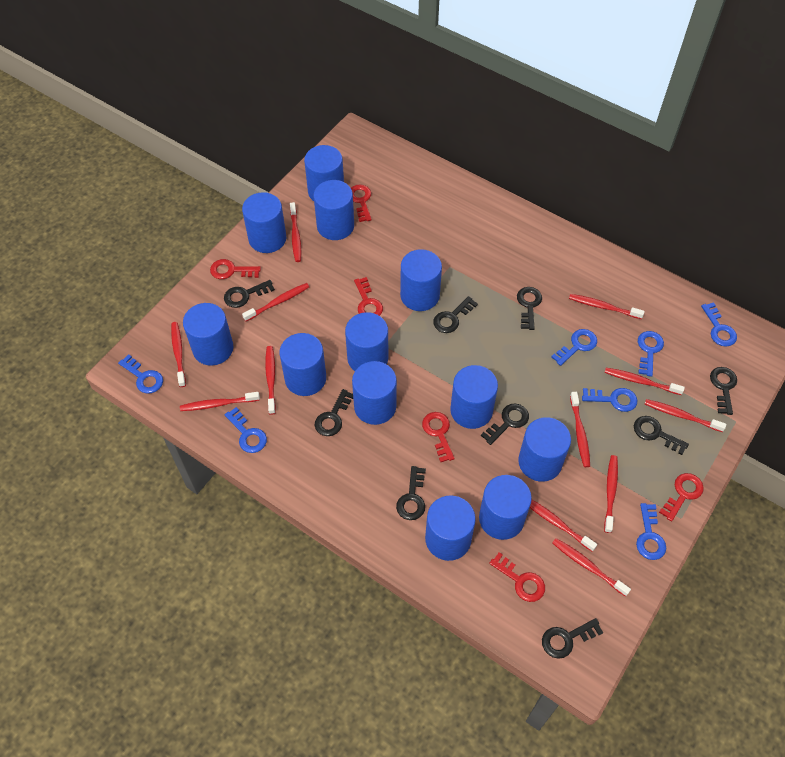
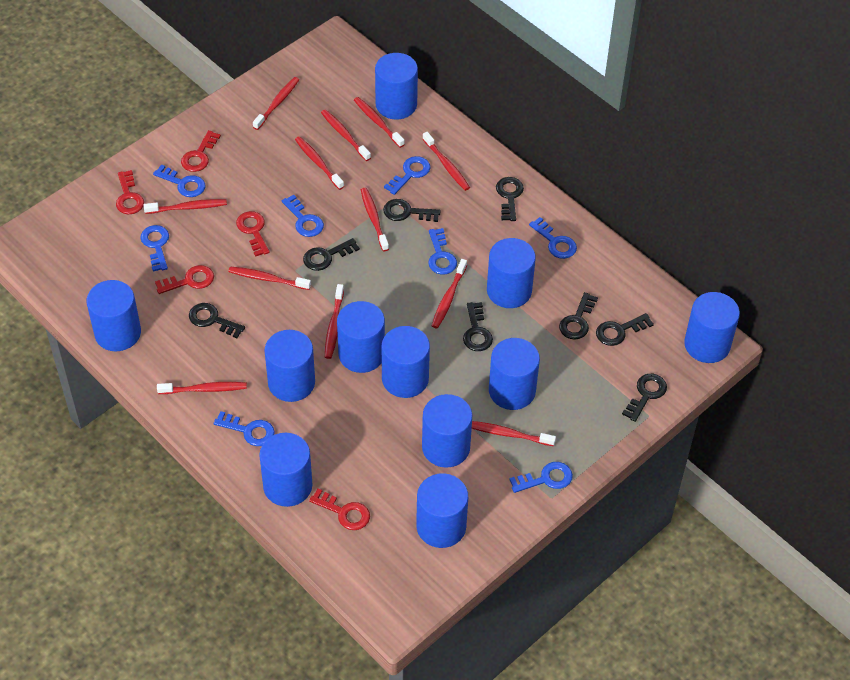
black key: 9 -> 8
blue cylinder: 12 -> 11
blue key: 7 -> 8
red key: 6 -> 5

